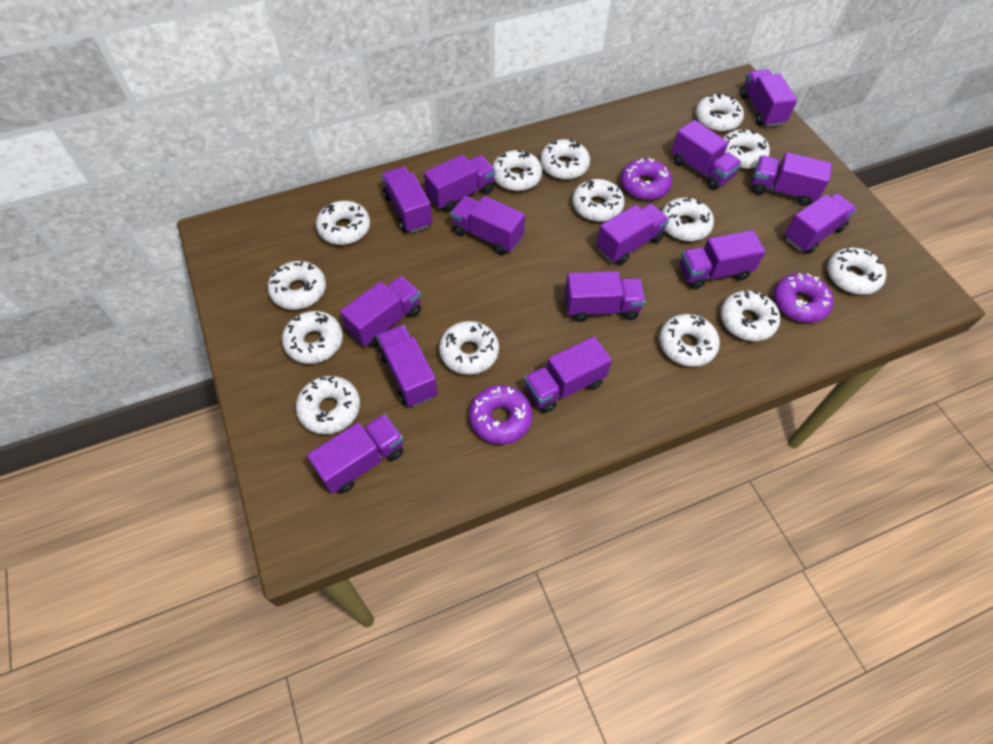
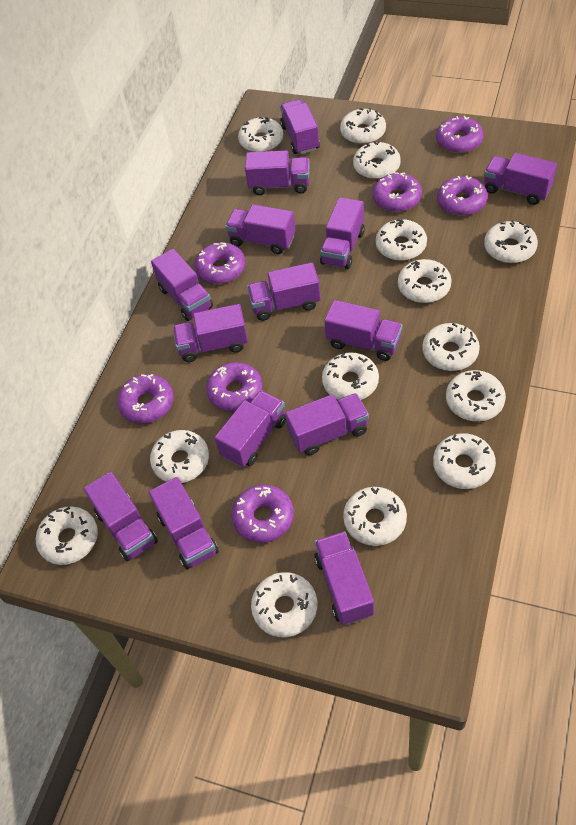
purple donut: 3 -> 7

